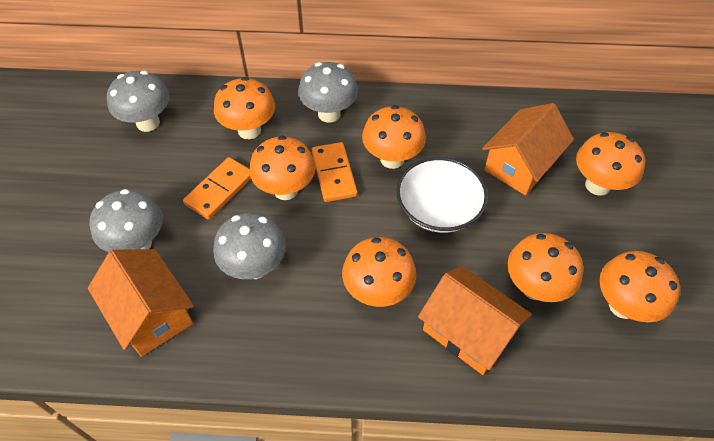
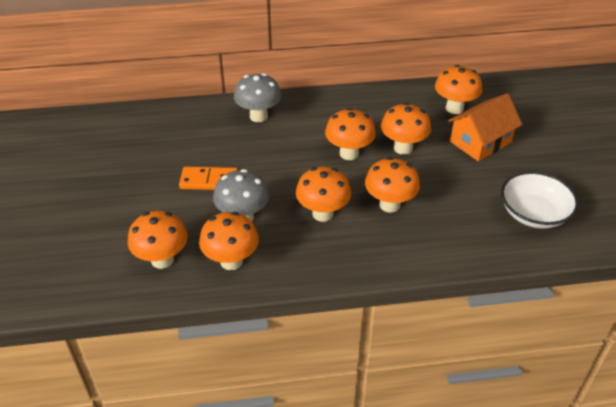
grey mushroom: 4 -> 2
orange domino: 2 -> 1
orange house: 3 -> 1

